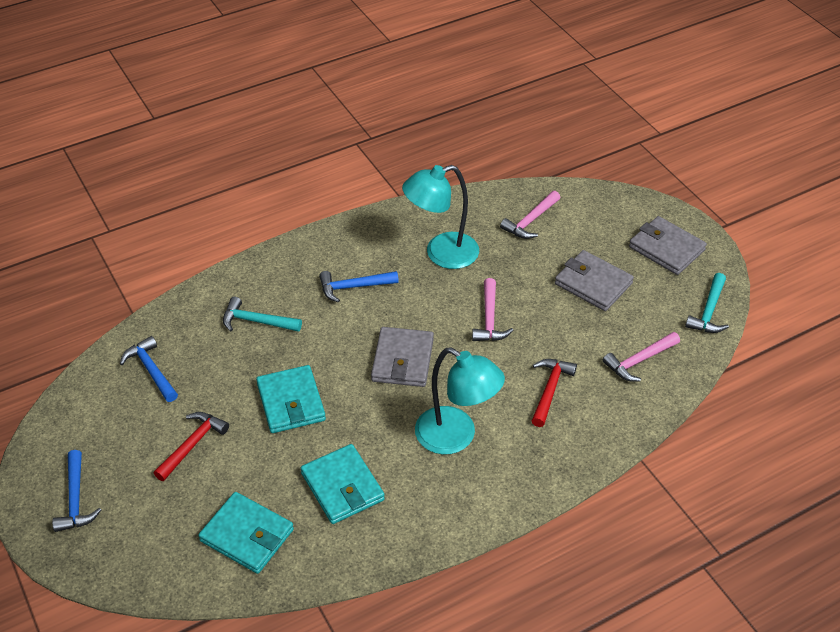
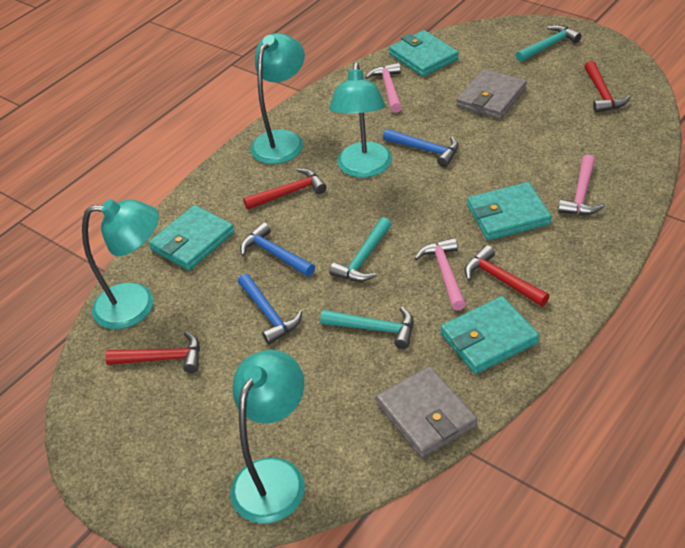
grey wallet: 3 -> 2
red hammer: 2 -> 4
turquoise hammer: 2 -> 3
turquoise lamp: 2 -> 4
turquoise wallet: 3 -> 4

